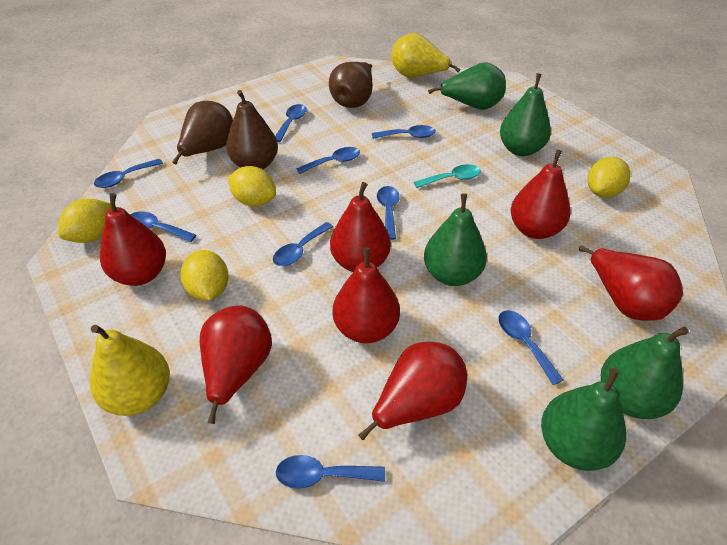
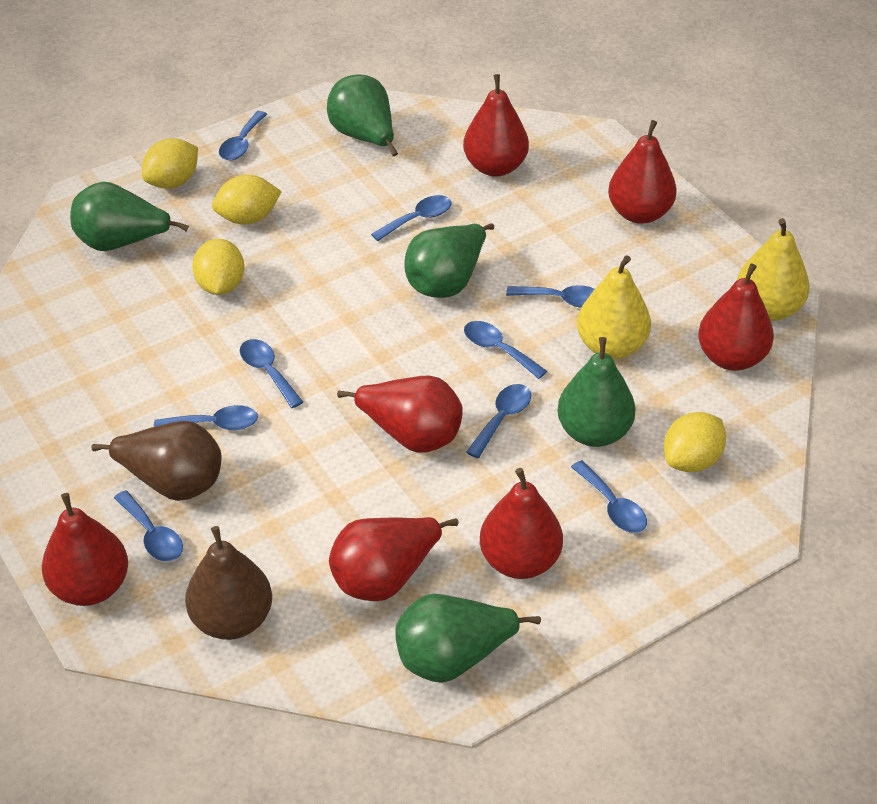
brown pear: 3 -> 2
turquoise spoon: 1 -> 0

